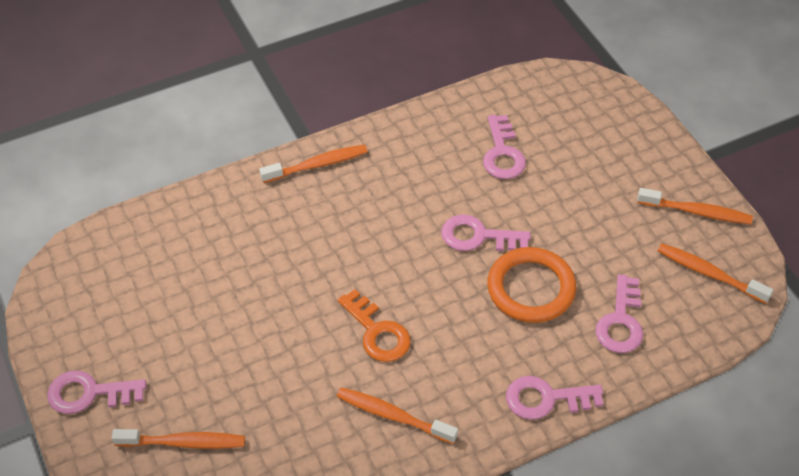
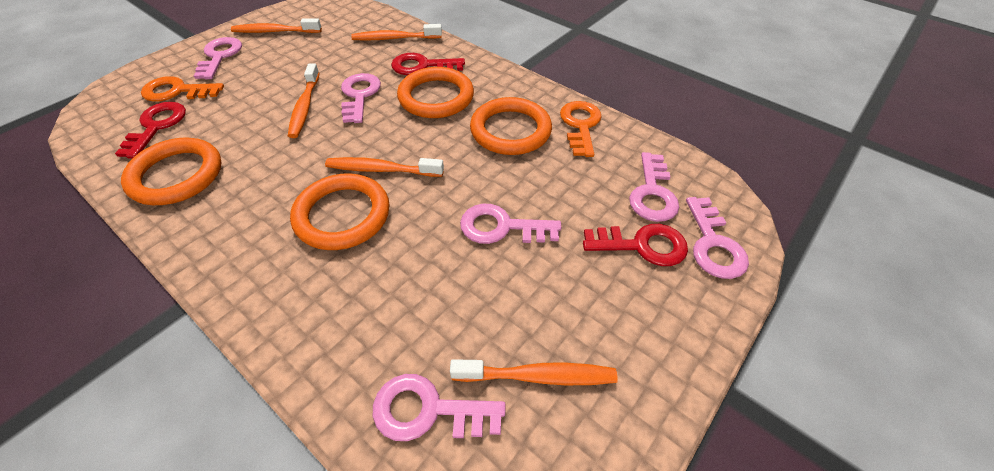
orange key: 1 -> 2
orange ring: 1 -> 4
pink key: 5 -> 6
red key: 0 -> 3

